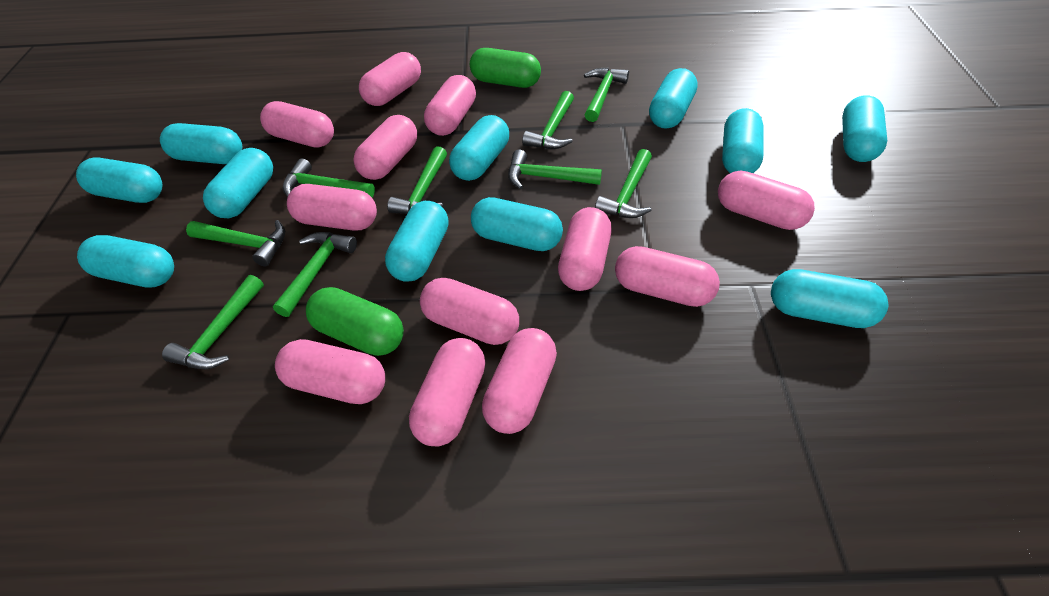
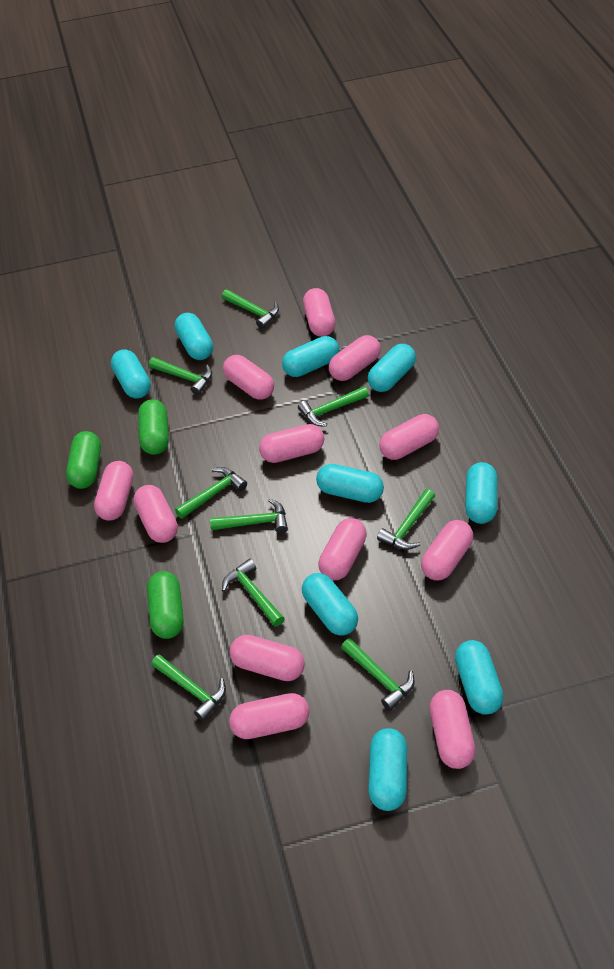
green capsule: 2 -> 3
turquoise capsule: 11 -> 9

